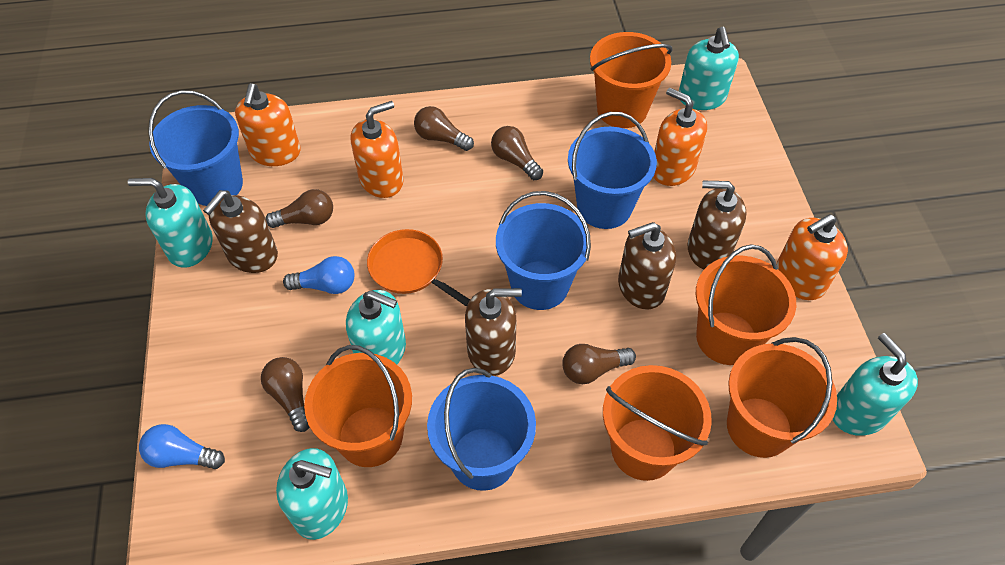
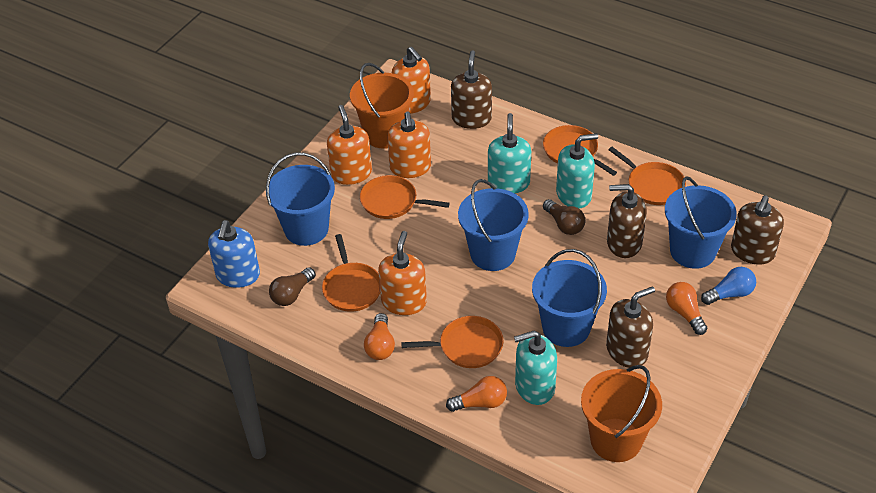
blue light bulb: 2 -> 1
blue soap dispenser: 0 -> 1
brown light bulb: 5 -> 2
orange bucket: 5 -> 2
orange light bulb: 0 -> 3
orange pan: 1 -> 5
turquoise soap dispenser: 5 -> 3

